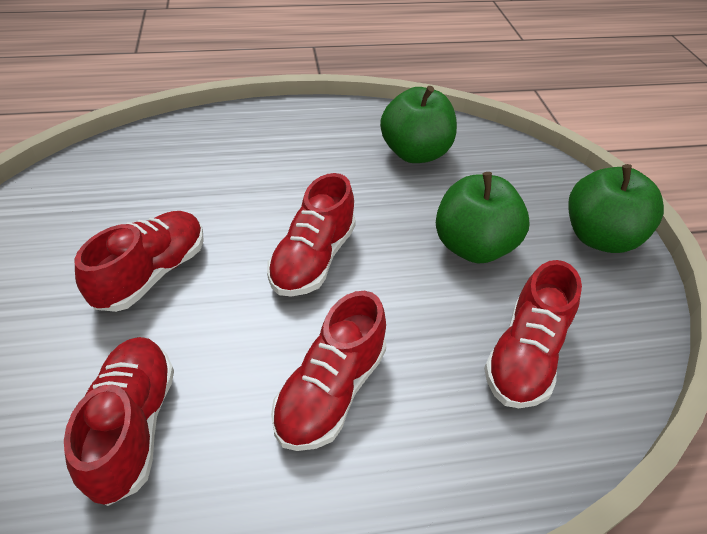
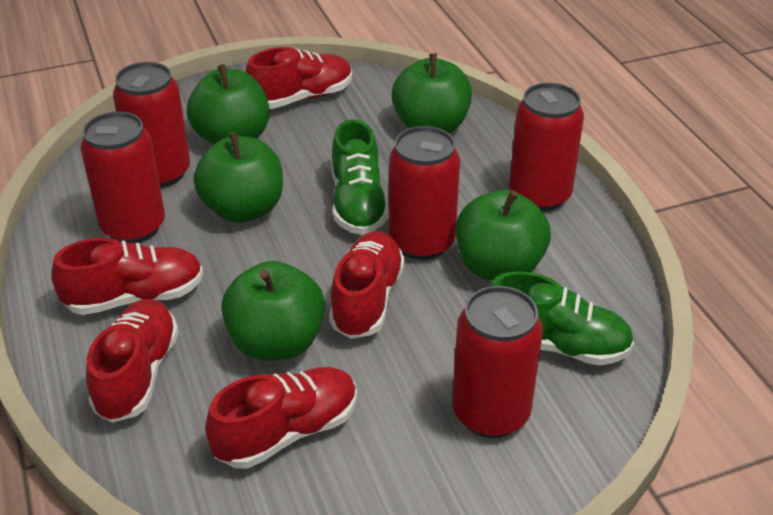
green apple: 3 -> 5
green shoe: 0 -> 2
red can: 0 -> 5

